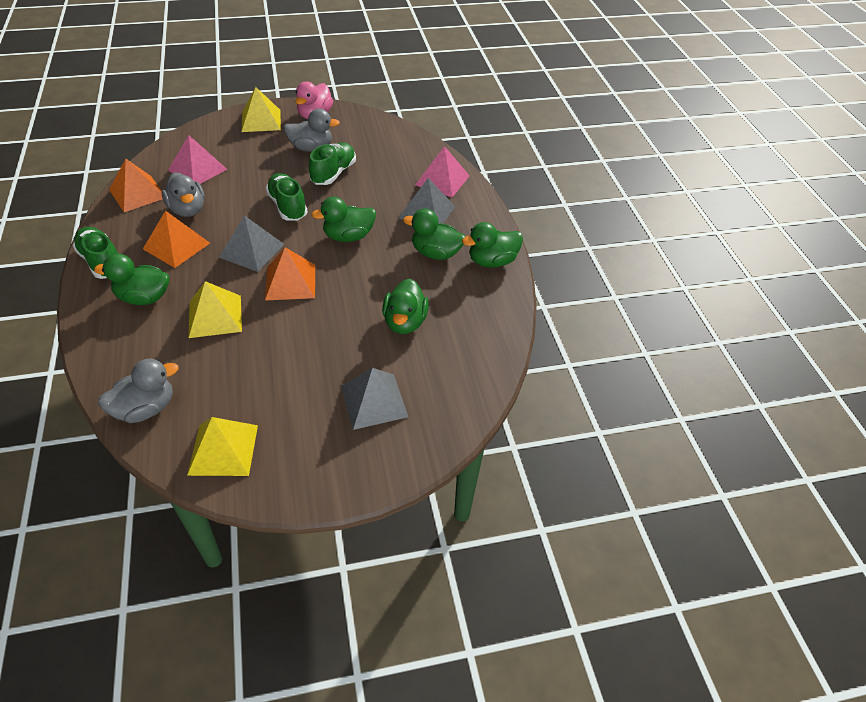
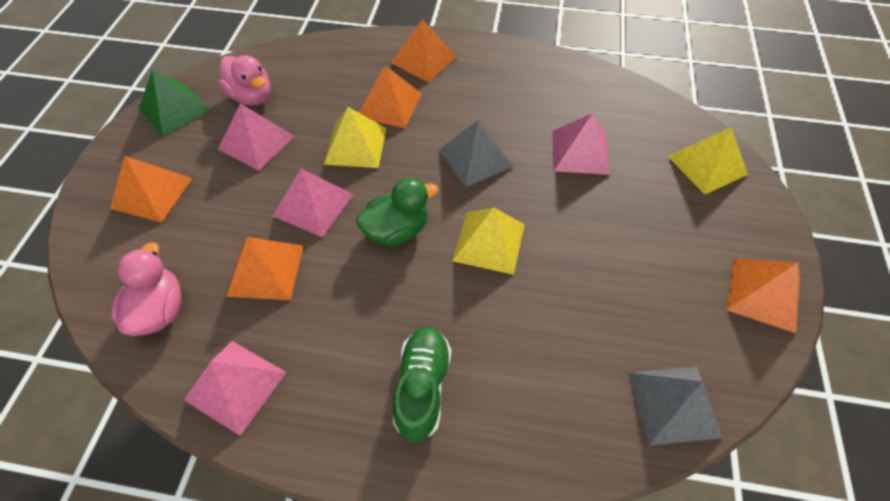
green duck: 5 -> 1
green pyramid: 0 -> 1
green shoe: 3 -> 1
grey duck: 3 -> 0
grey pyramid: 3 -> 2
orange pyramid: 3 -> 5
pink duck: 1 -> 2
pink pyramid: 2 -> 4

